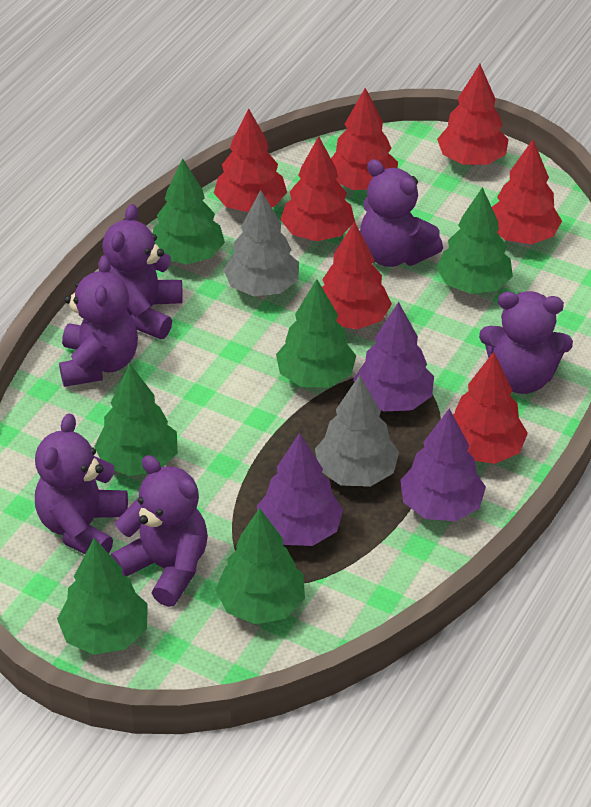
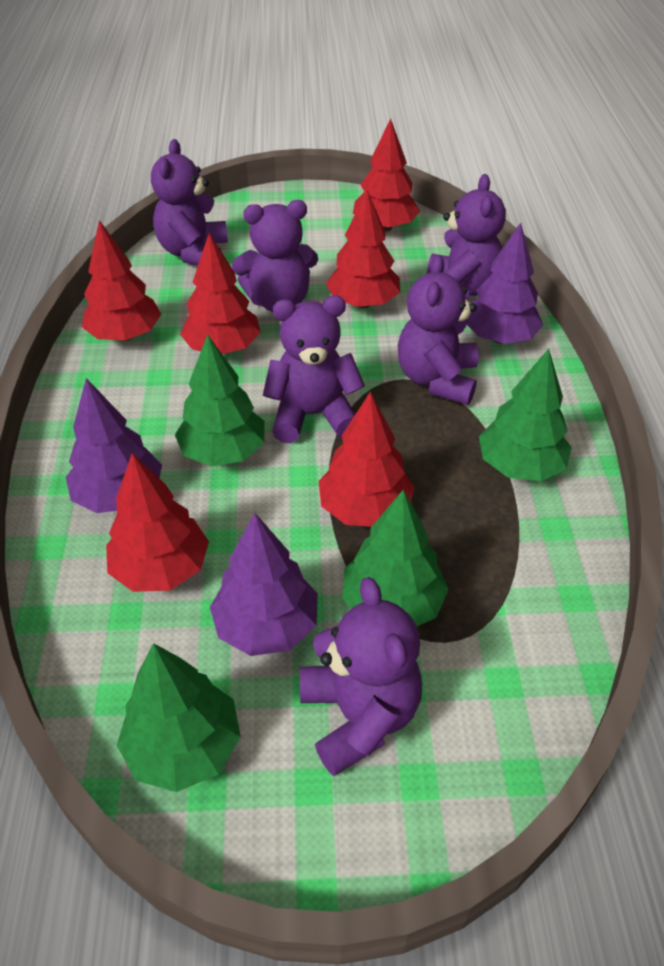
green tree: 6 -> 4
grey tree: 2 -> 0
red tree: 7 -> 6

